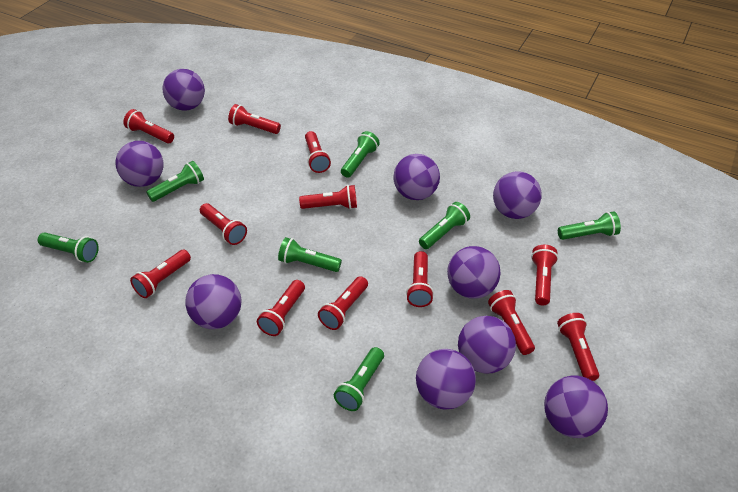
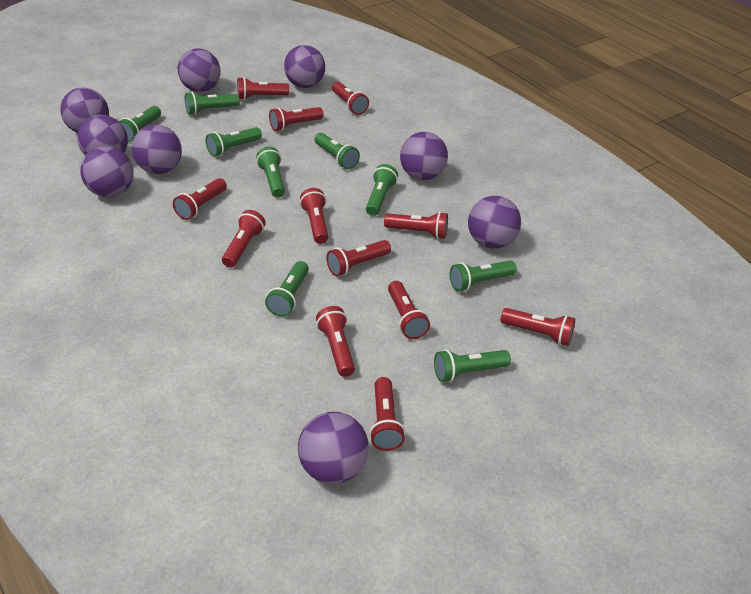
green flashlight: 7 -> 9

